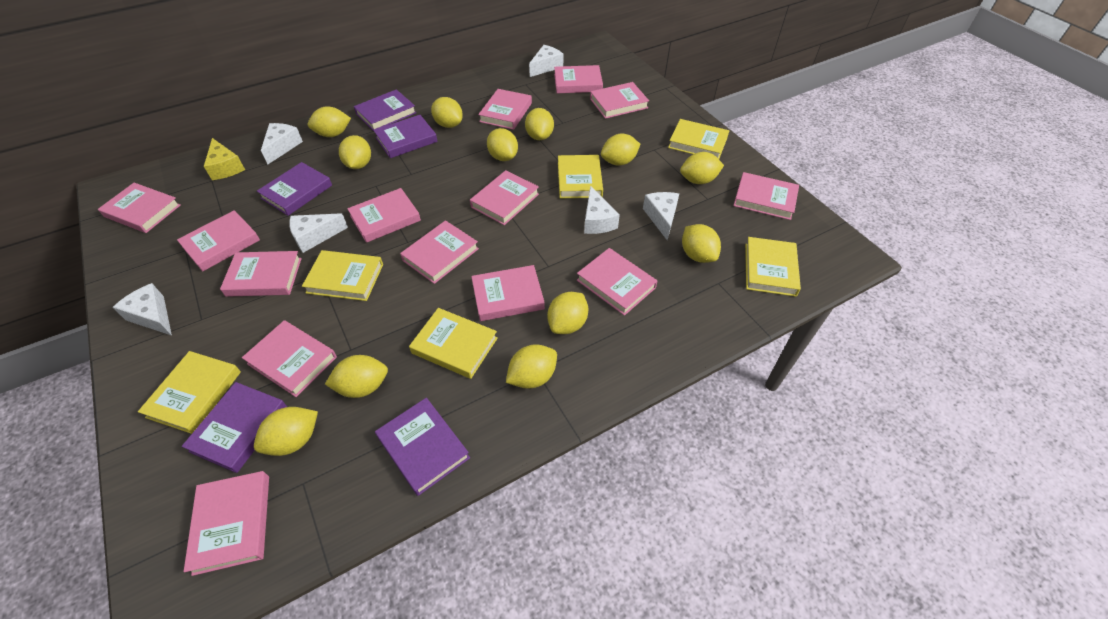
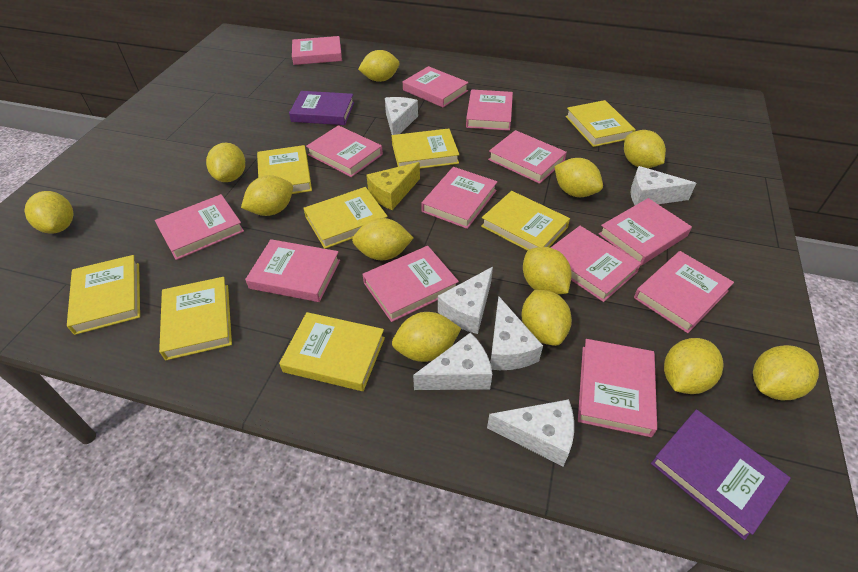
pink book: 14 -> 13
purple book: 5 -> 2
yellow book: 6 -> 8

